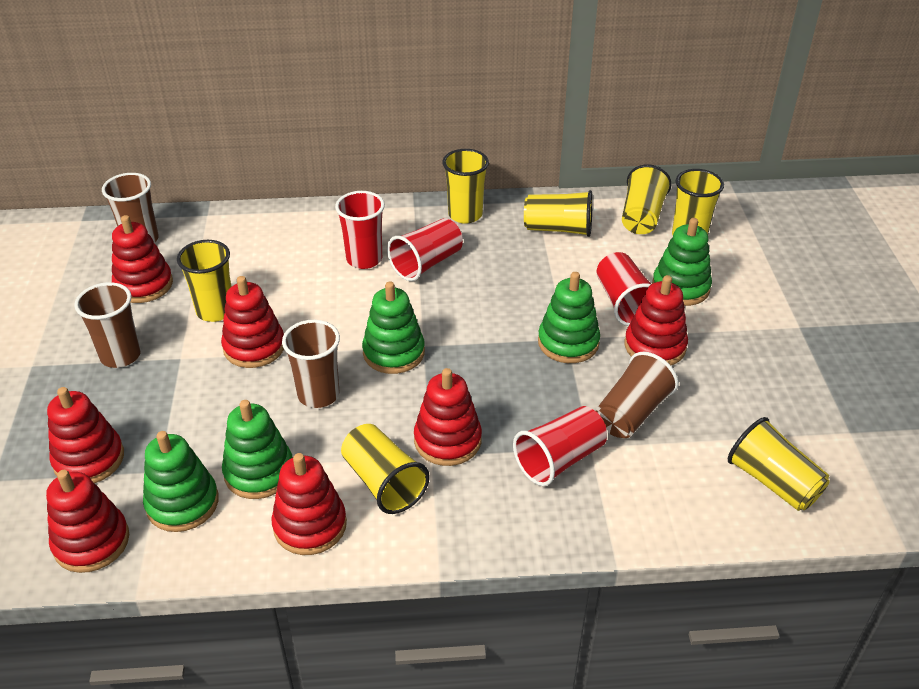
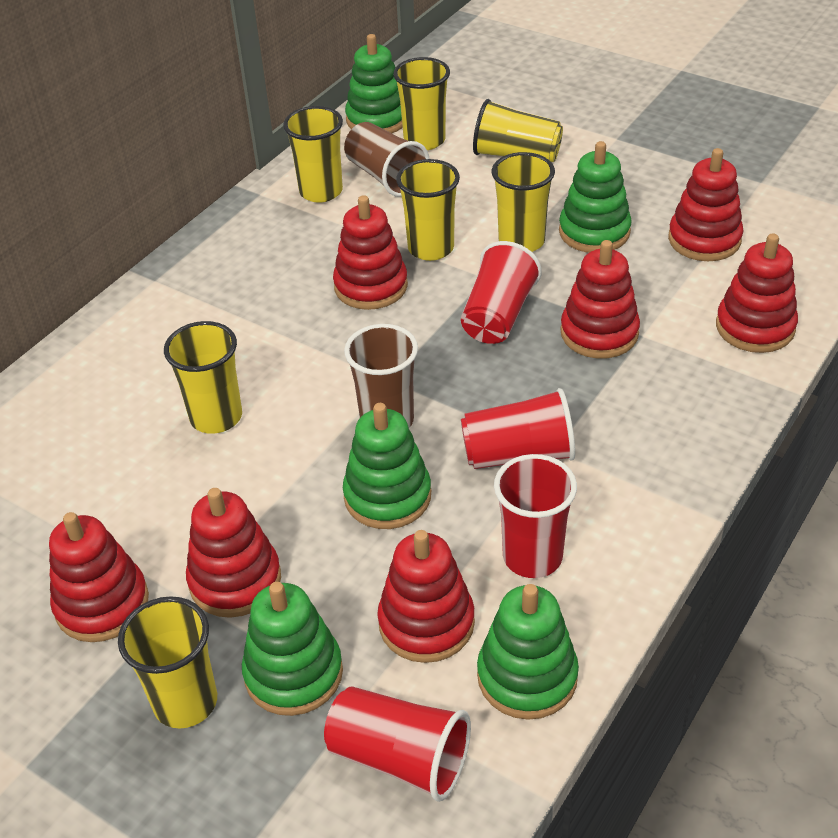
brown cup: 4 -> 2

